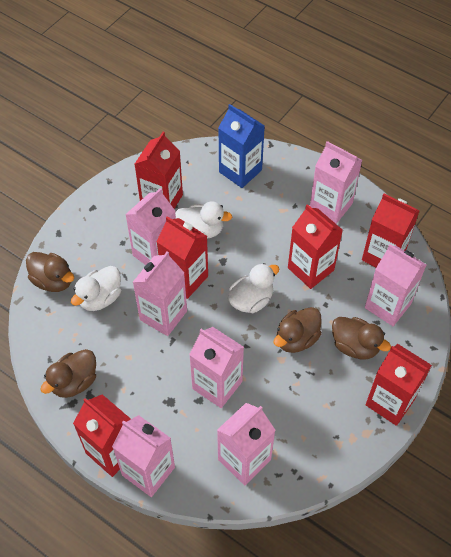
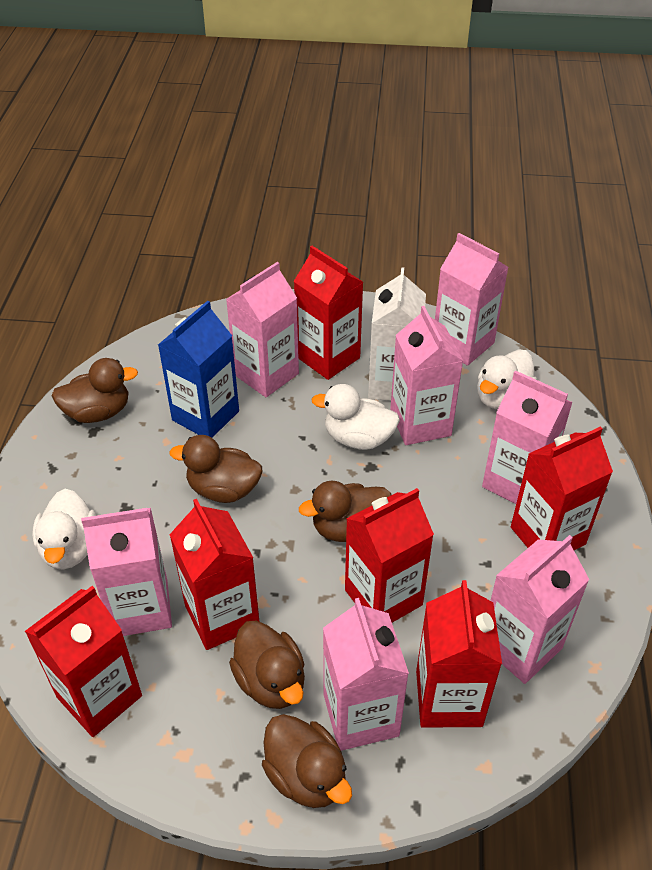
brown duck: 4 -> 5
white carton: 0 -> 1

